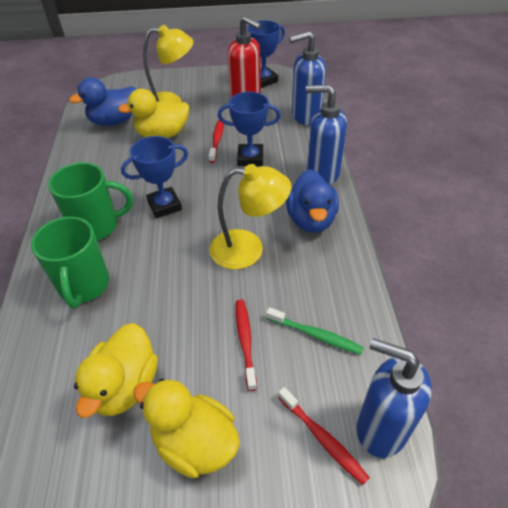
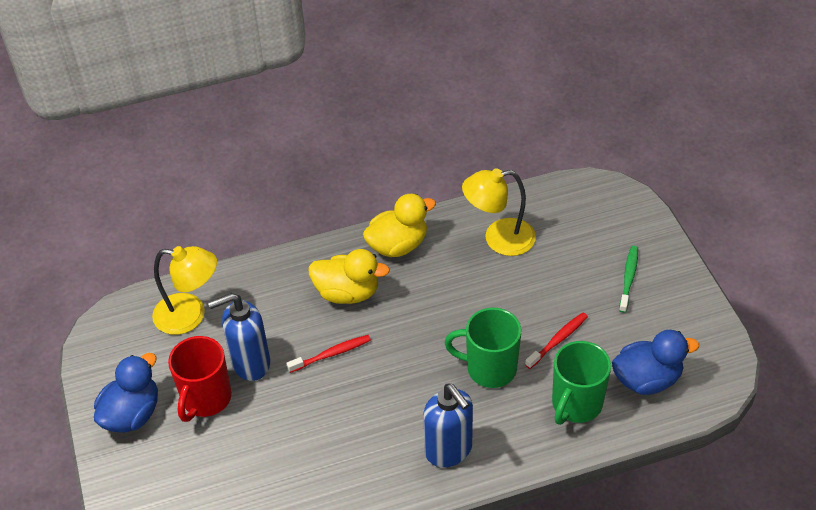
blue soap dispenser: 3 -> 2
blue trophy: 3 -> 0
red mug: 0 -> 1
red soap dispenser: 1 -> 0
red toothbrush: 3 -> 2
yellow duck: 3 -> 2

